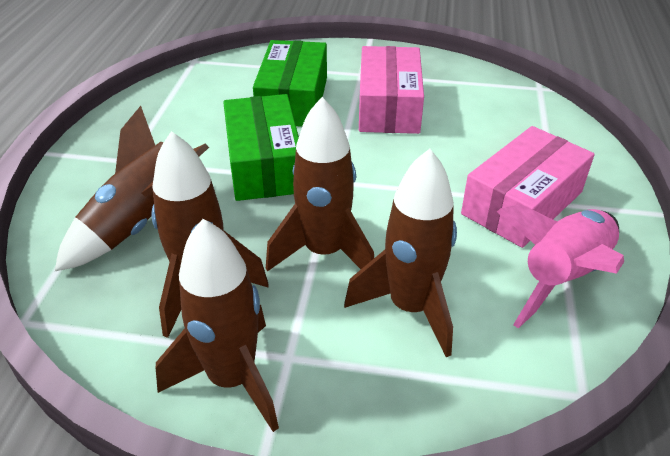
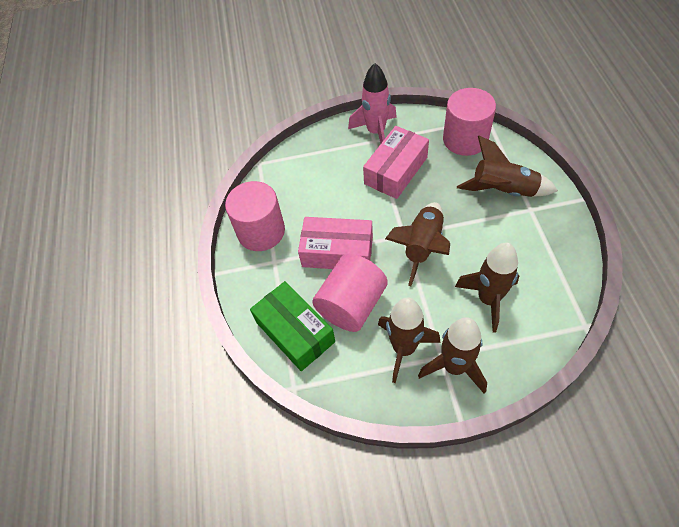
green box: 2 -> 1
pink cylinder: 0 -> 3

